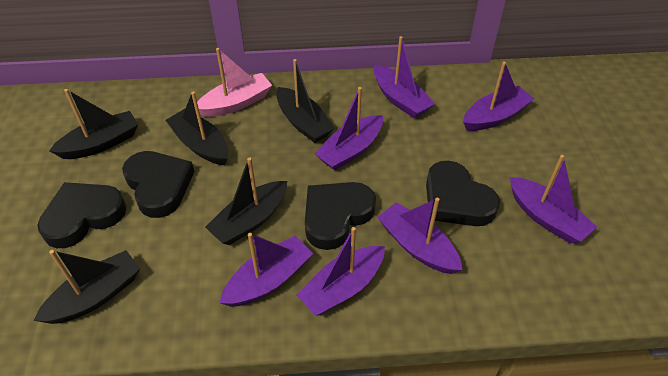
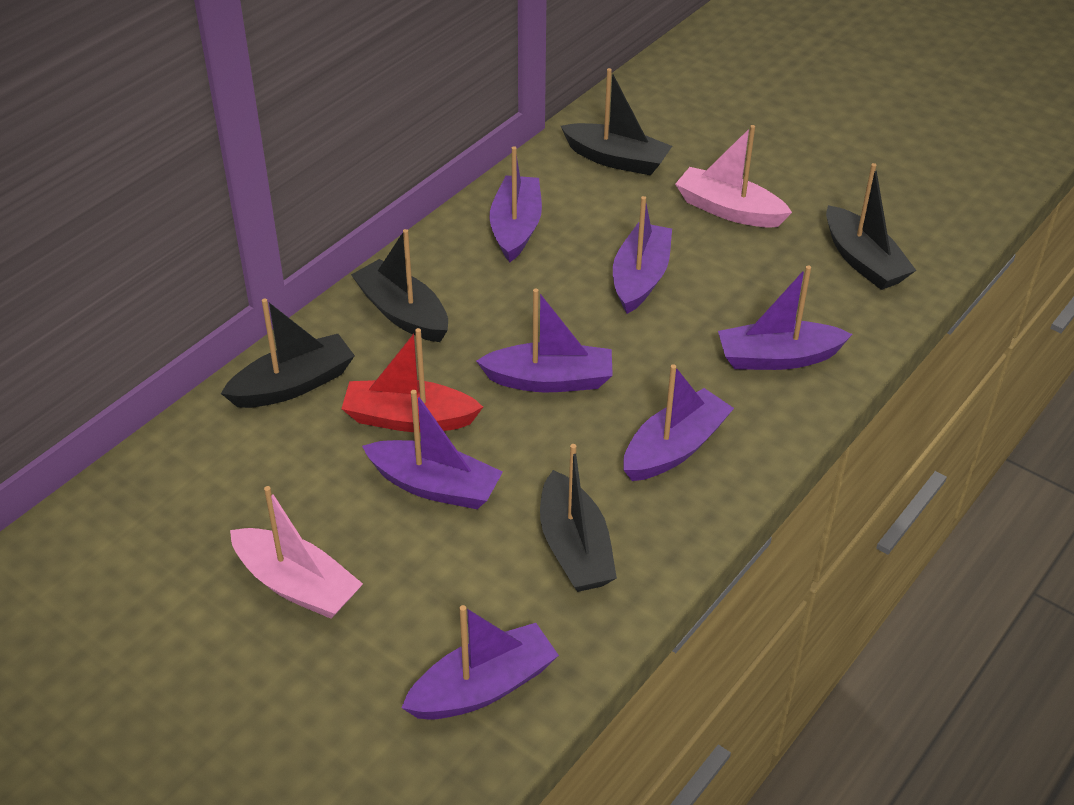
black heart: 4 -> 0
pink boat: 1 -> 2
red boat: 0 -> 1

